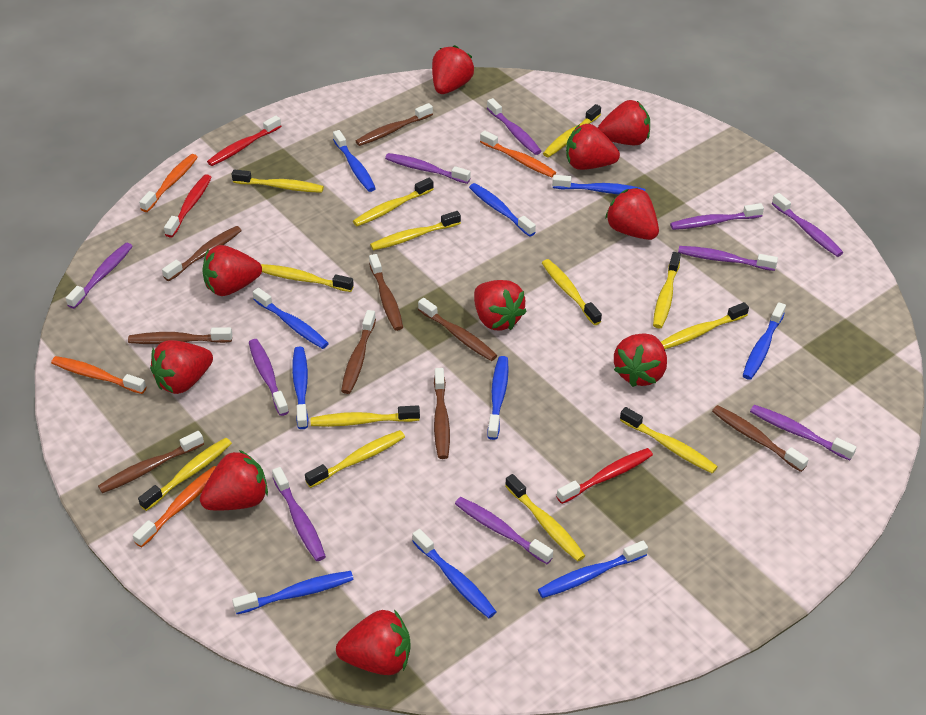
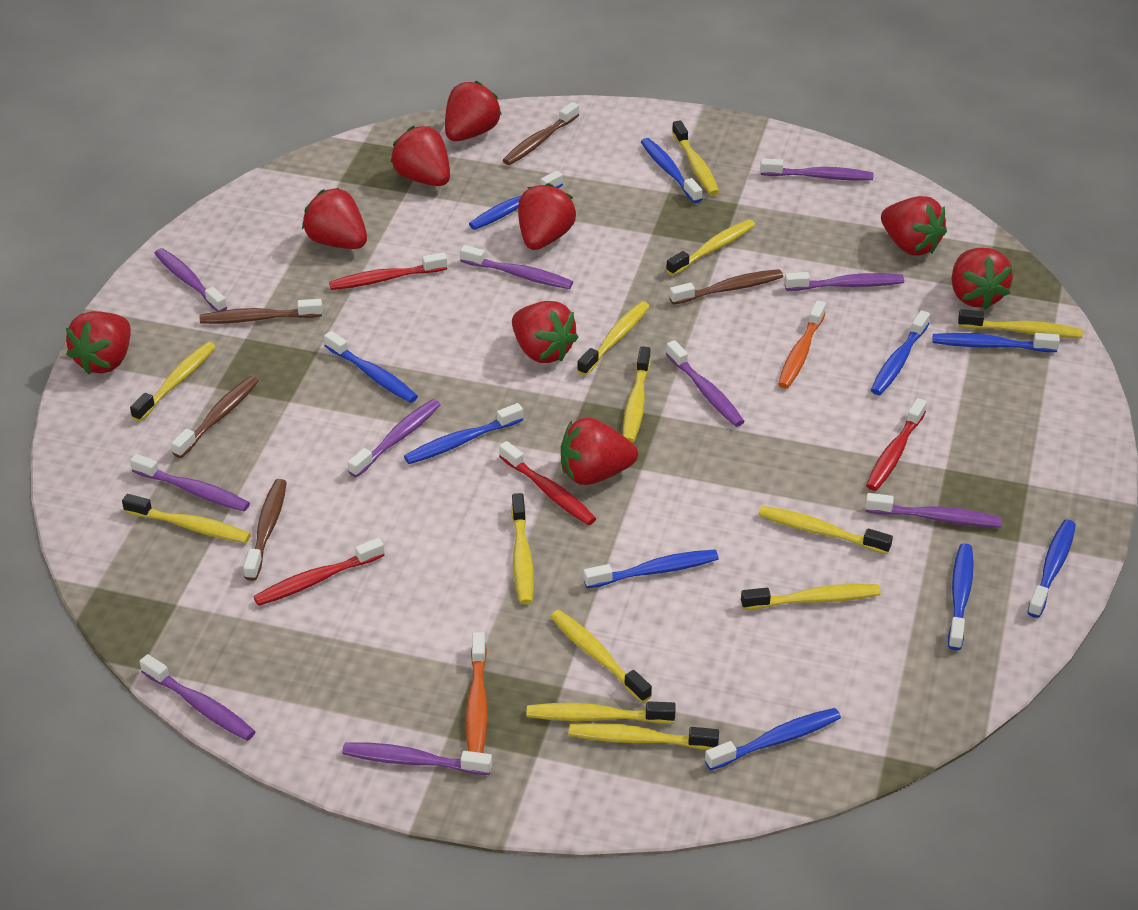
brown toothbrush: 9 -> 5
orange toothbrush: 4 -> 2
red strawberry: 10 -> 9
red toothbrush: 3 -> 4

